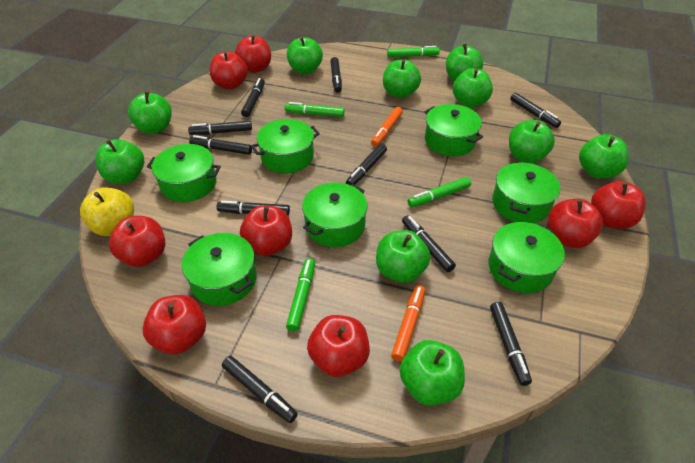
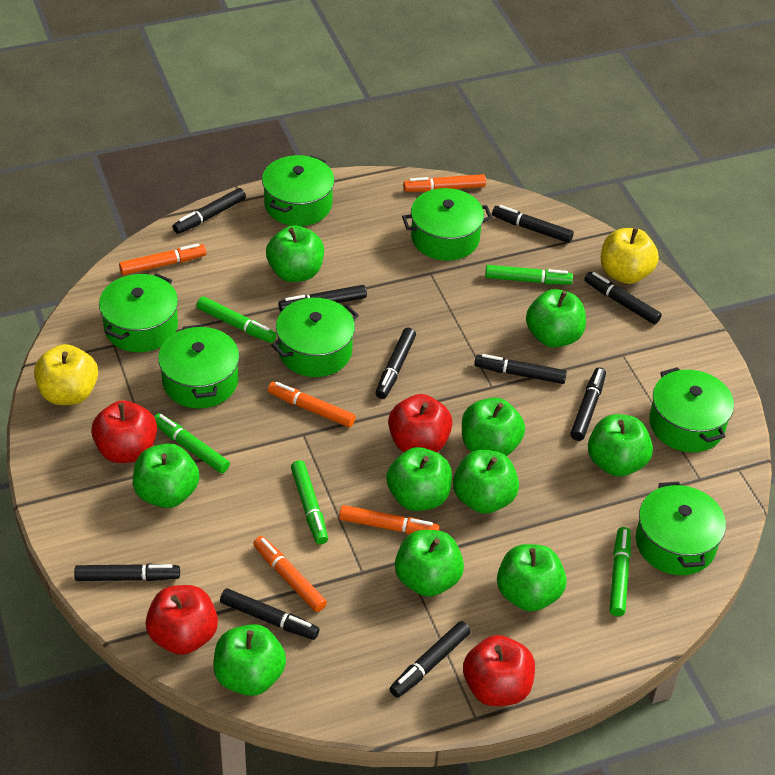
green marker: 4 -> 5
orange marker: 2 -> 5
red apple: 8 -> 4
yellow apple: 1 -> 2

